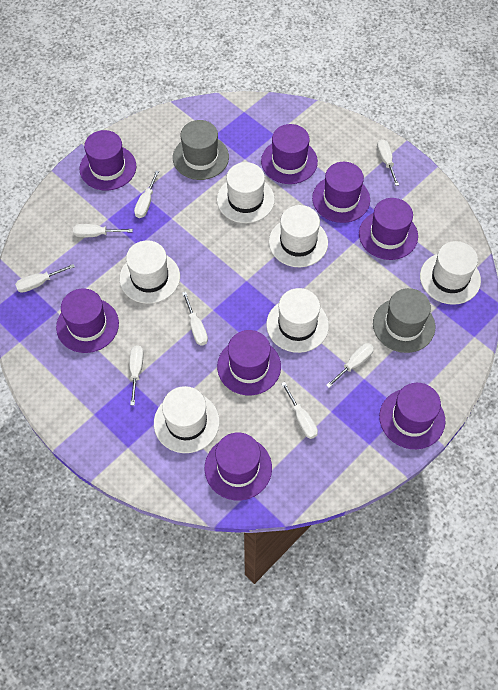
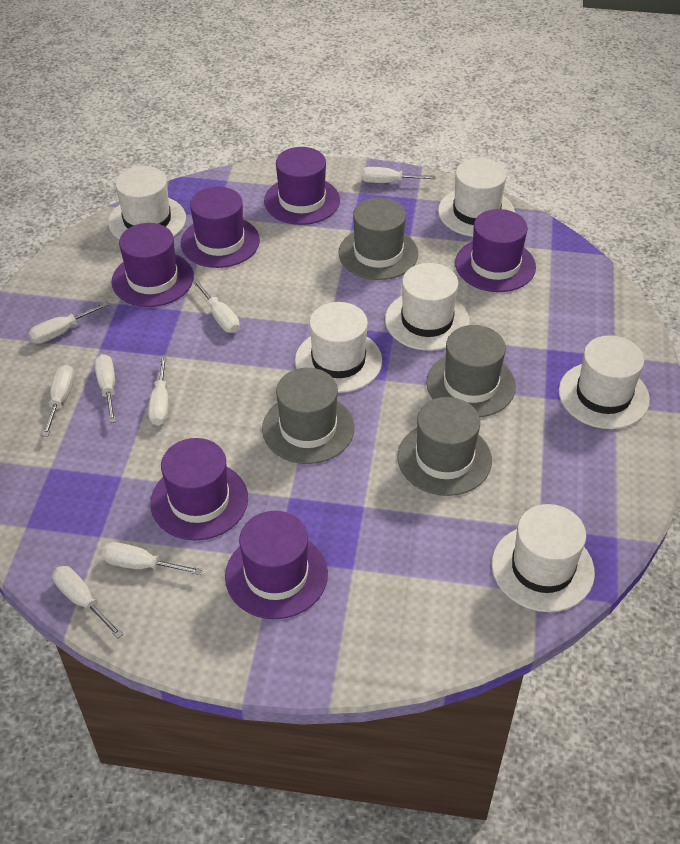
grey hat: 2 -> 4
purple hat: 8 -> 6

